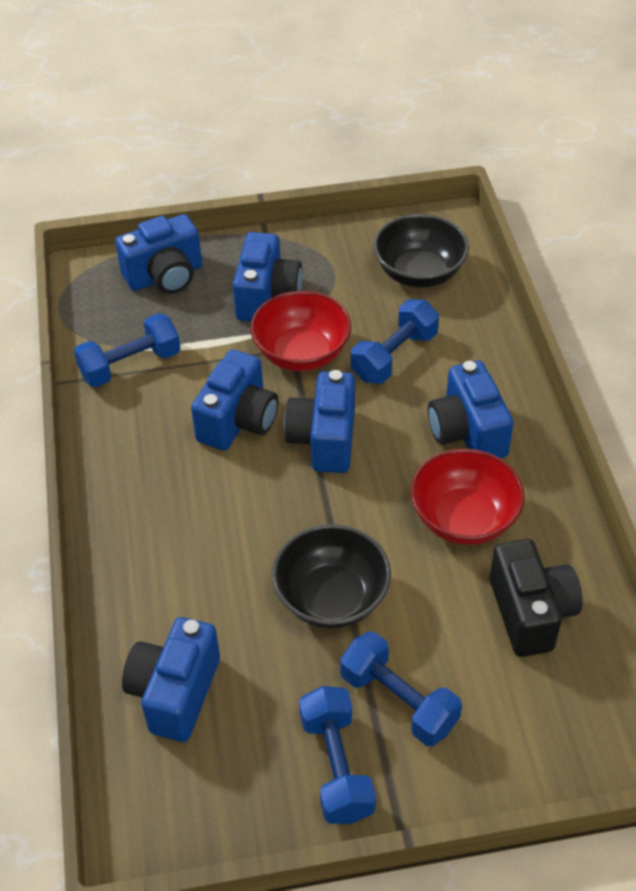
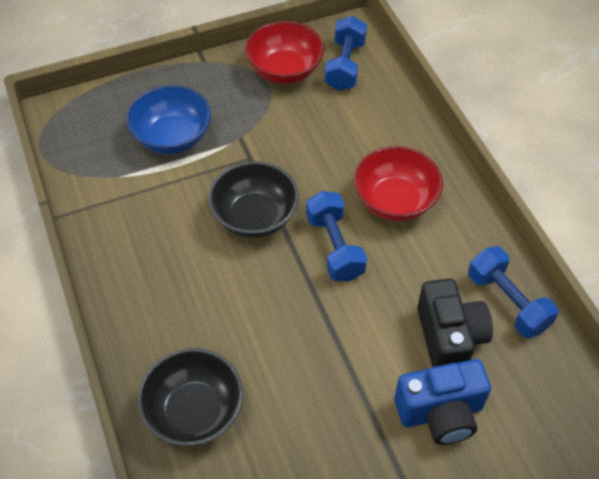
blue bowl: 0 -> 1
blue camera: 6 -> 1
blue dumbbell: 4 -> 3

